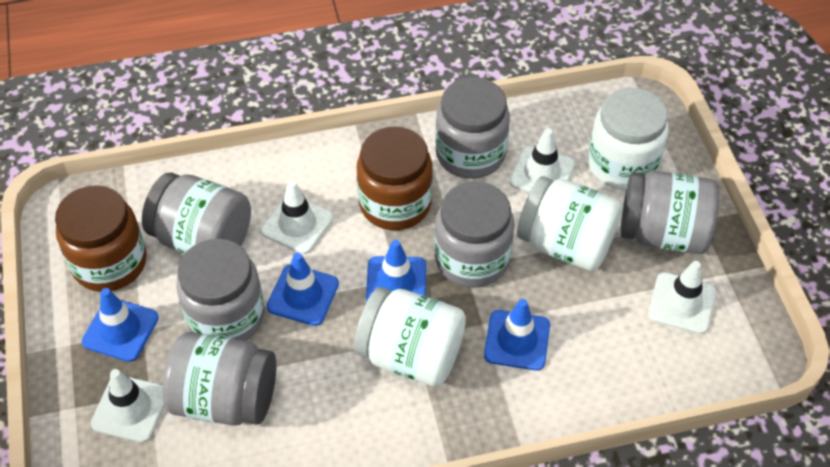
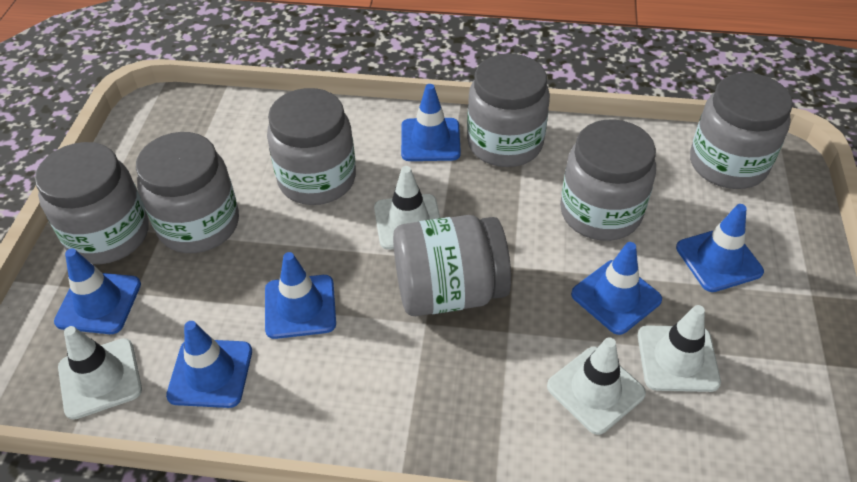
blue traffic cone: 4 -> 6
brown jar: 2 -> 0
grey jar: 6 -> 7
white jar: 3 -> 0

